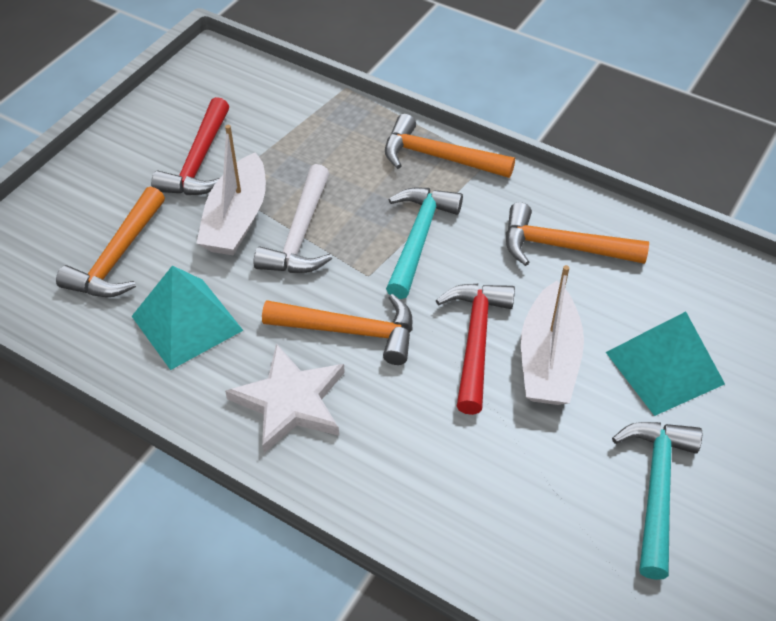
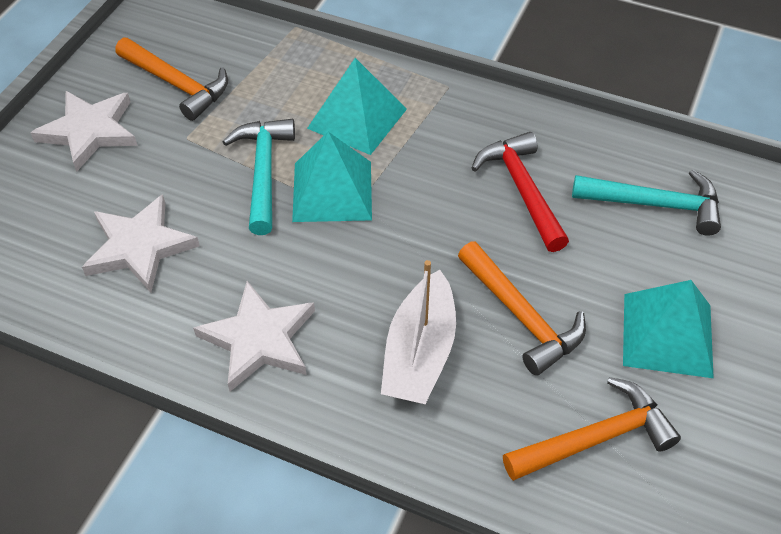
orange hammer: 4 -> 3
red hammer: 2 -> 1
turquoise pyramid: 2 -> 3
white boat: 2 -> 1
white hammer: 1 -> 0
white star: 1 -> 3

